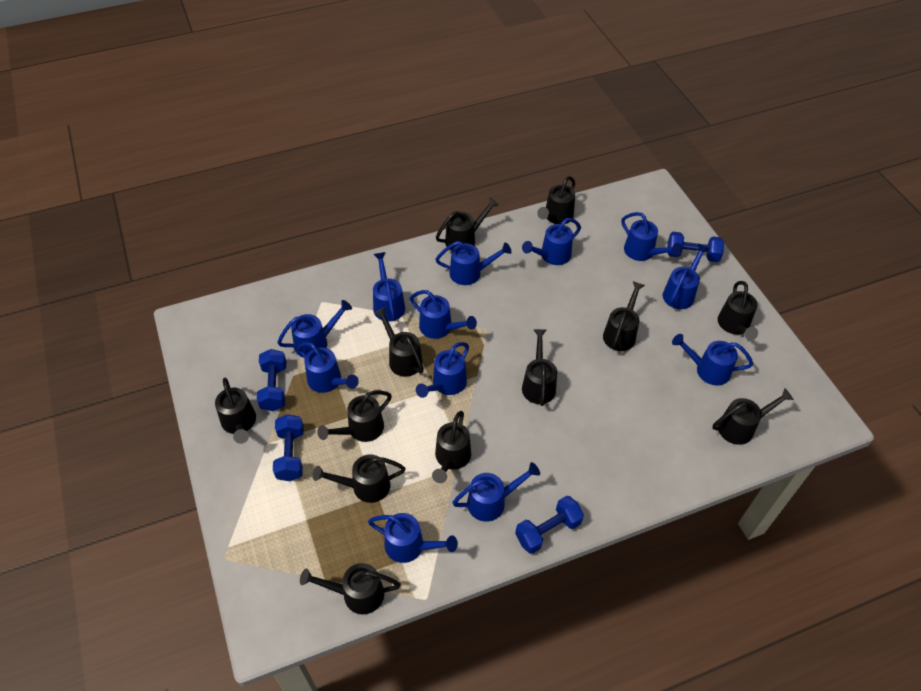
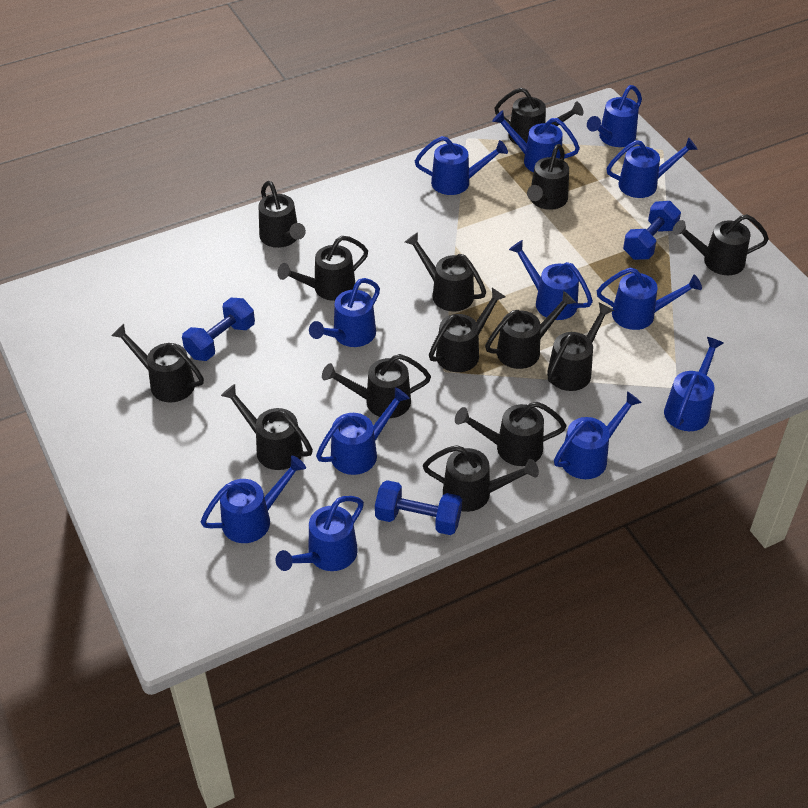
black watering can: 12 -> 14
blue dumbbell: 4 -> 3

